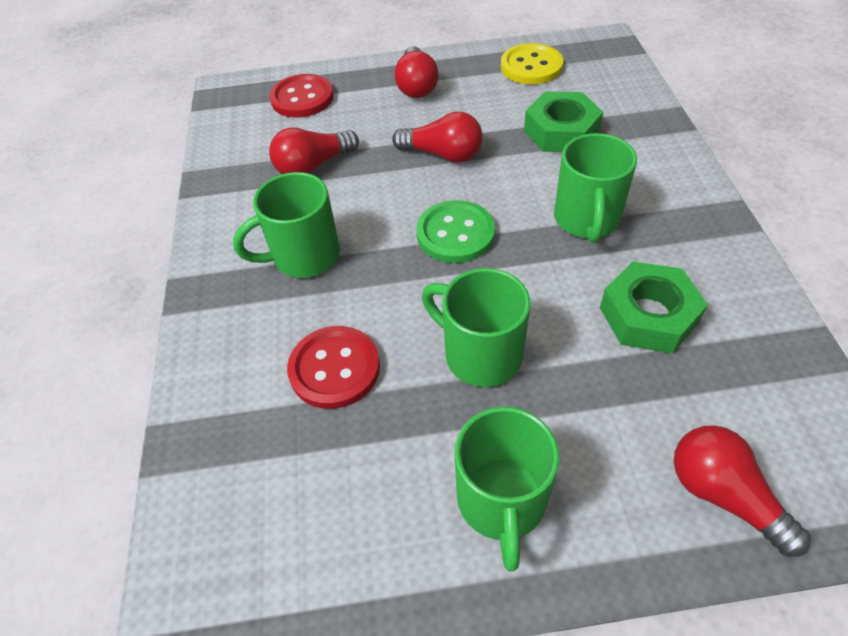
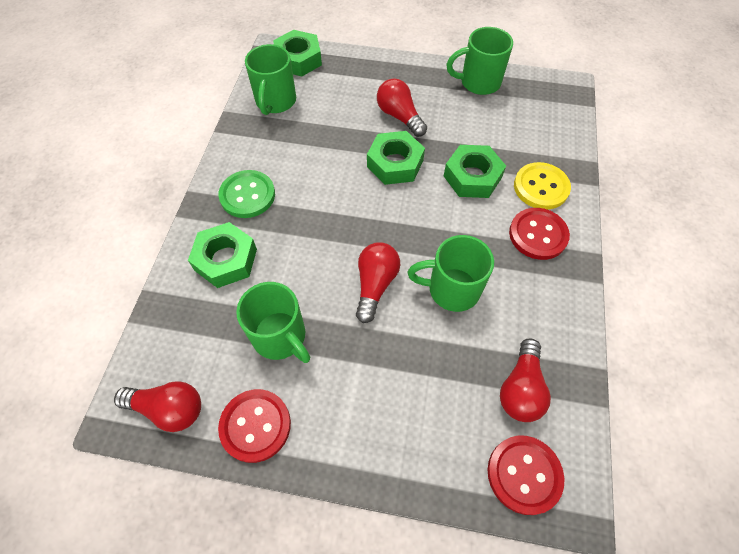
green nut: 2 -> 4
red button: 2 -> 3

